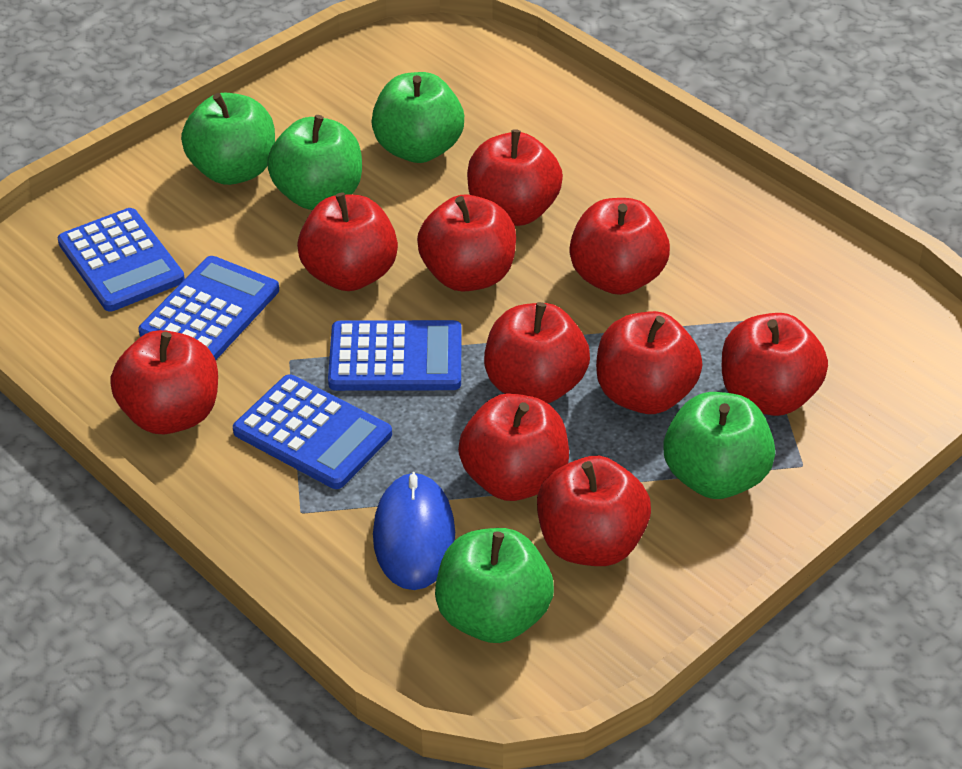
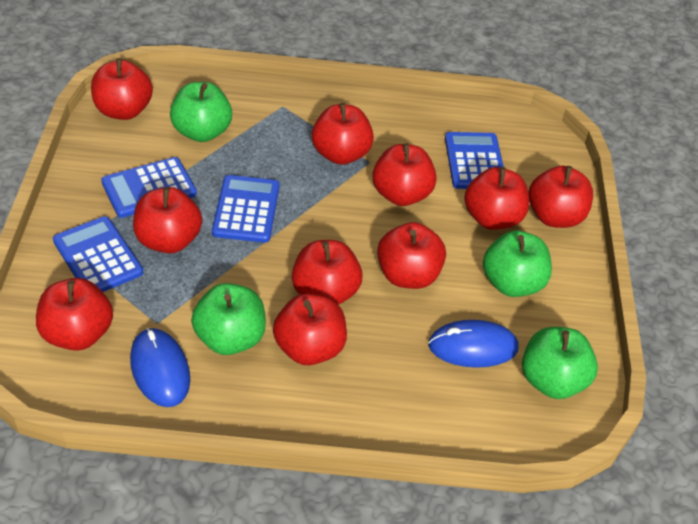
blue mouse: 1 -> 2
green apple: 5 -> 4

